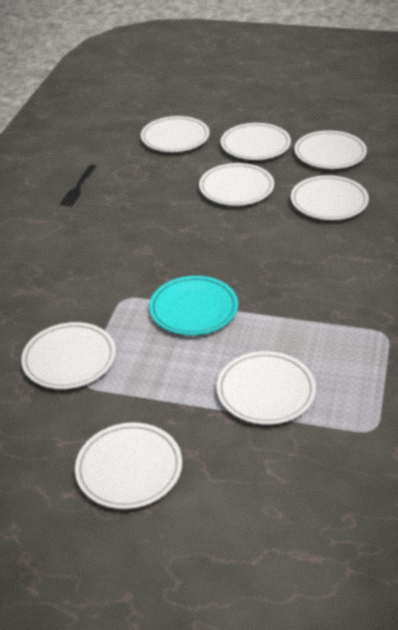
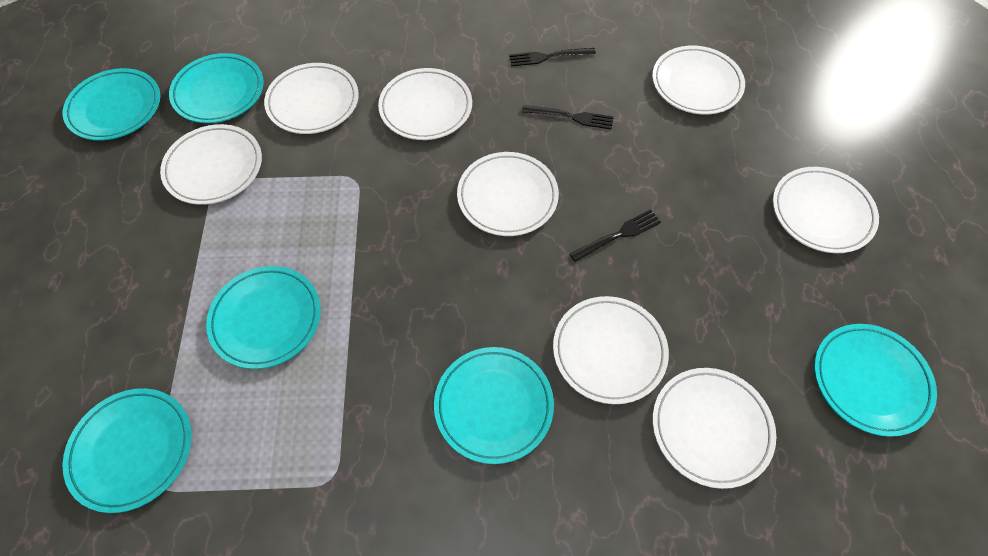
black fork: 1 -> 3
turquoise plate: 1 -> 6

